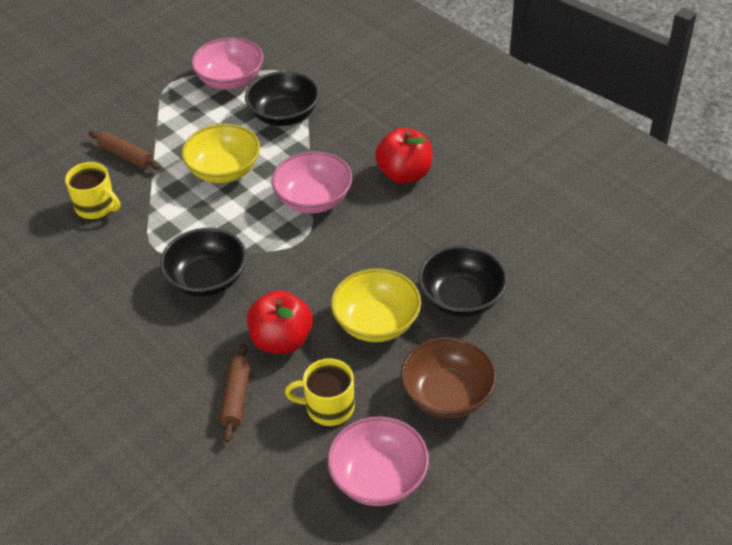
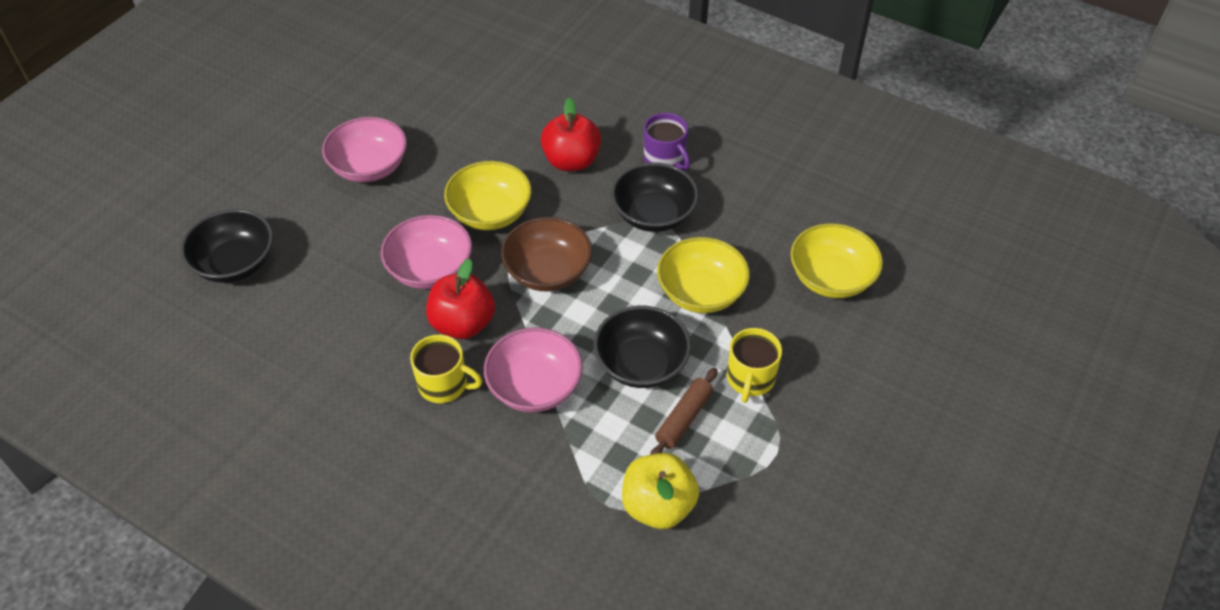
brown rolling pin: 2 -> 1
purple mug: 0 -> 1
yellow apple: 0 -> 1
yellow bowl: 2 -> 3

